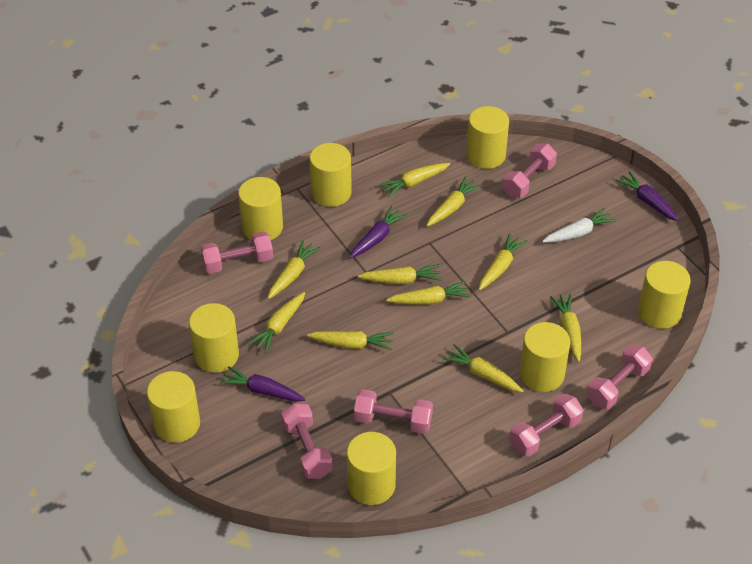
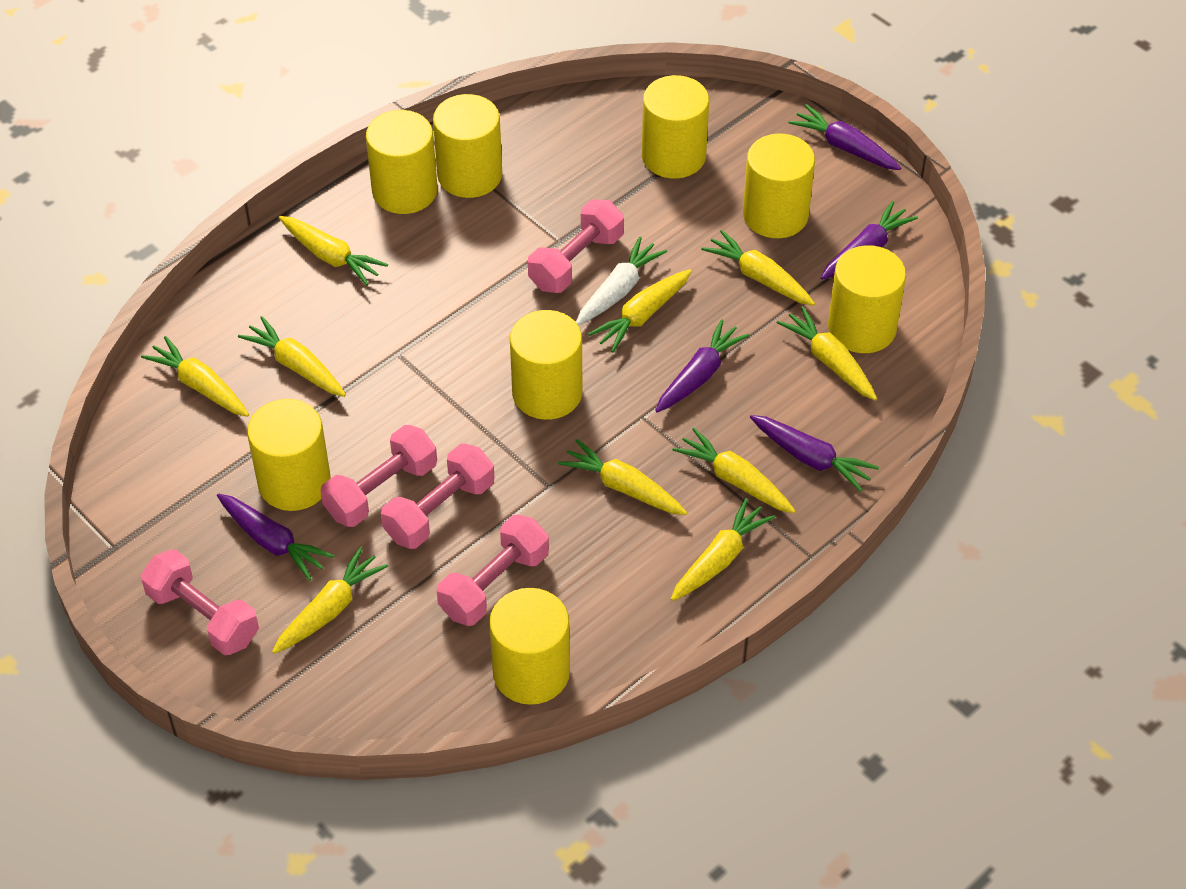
pink dumbbell: 6 -> 5
purple carrot: 3 -> 5

